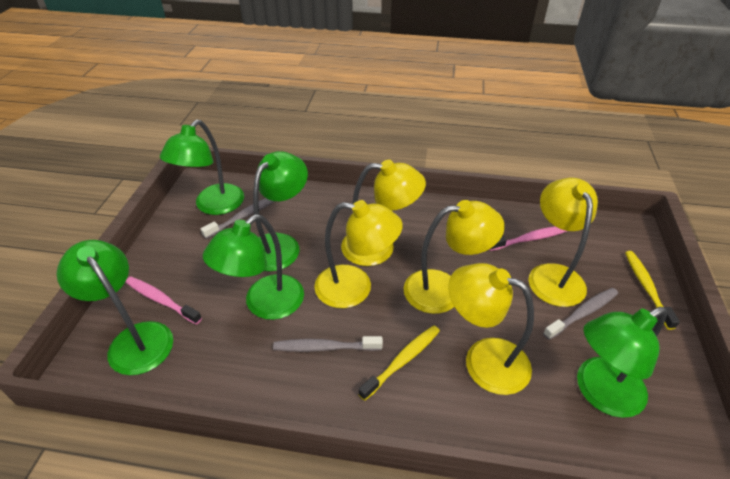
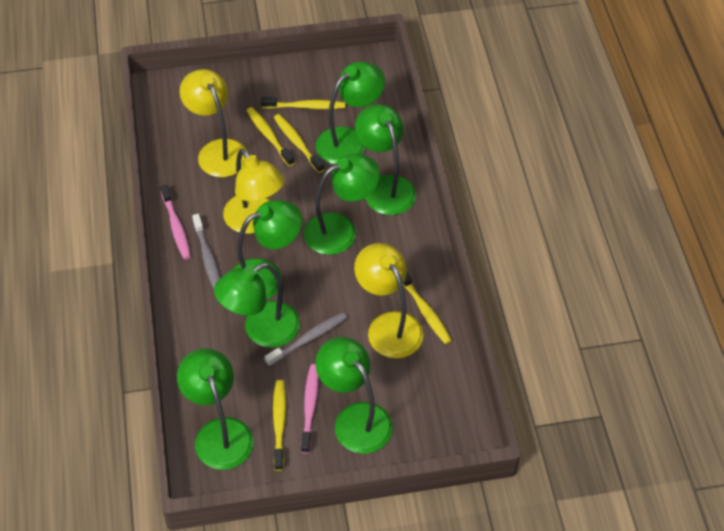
green lamp: 5 -> 7
grey toothbrush: 3 -> 2
yellow lamp: 5 -> 3
yellow toothbrush: 2 -> 5

